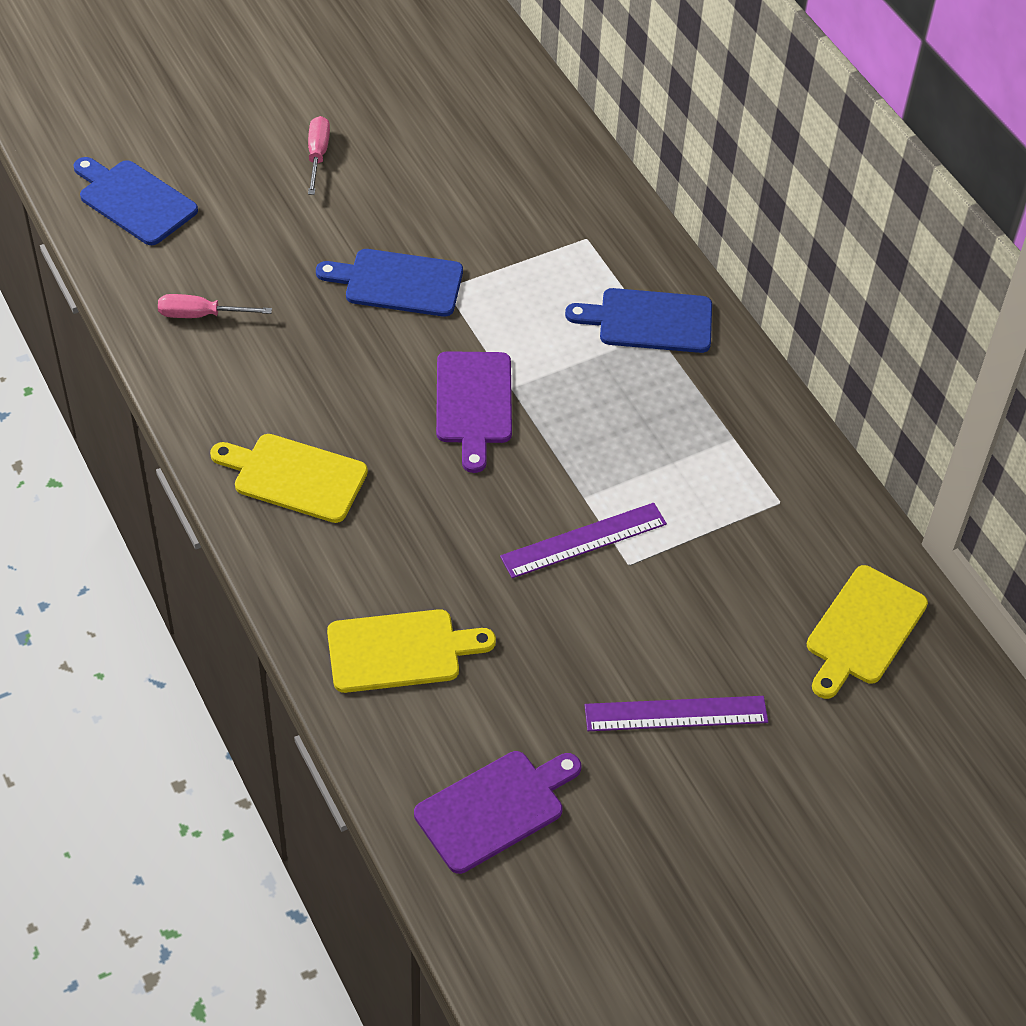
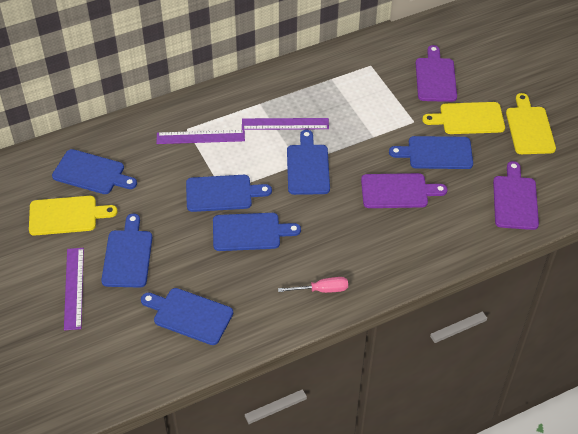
blue cutting board: 3 -> 7
pink screwdriver: 2 -> 1
purple cutting board: 2 -> 3
purple ruler: 2 -> 3

